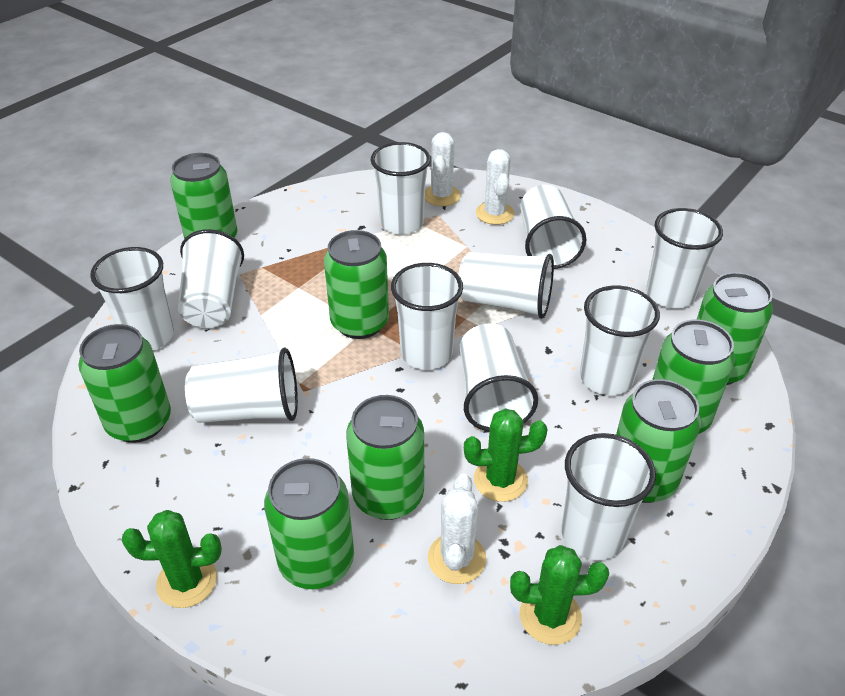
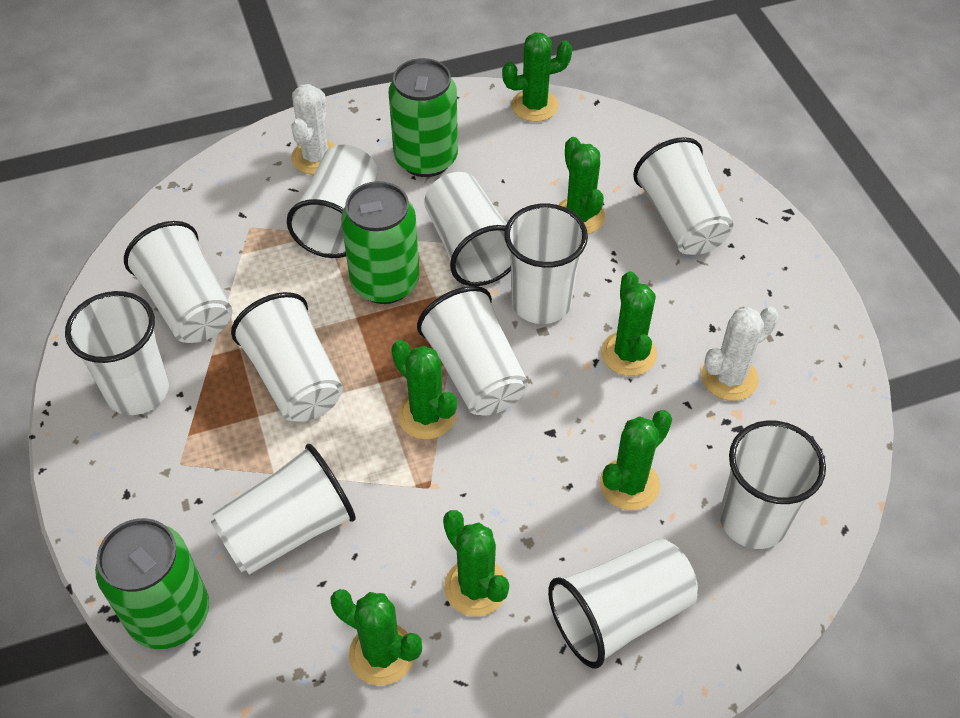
green cactus: 3 -> 7
green can: 8 -> 3
white cactus: 3 -> 2

